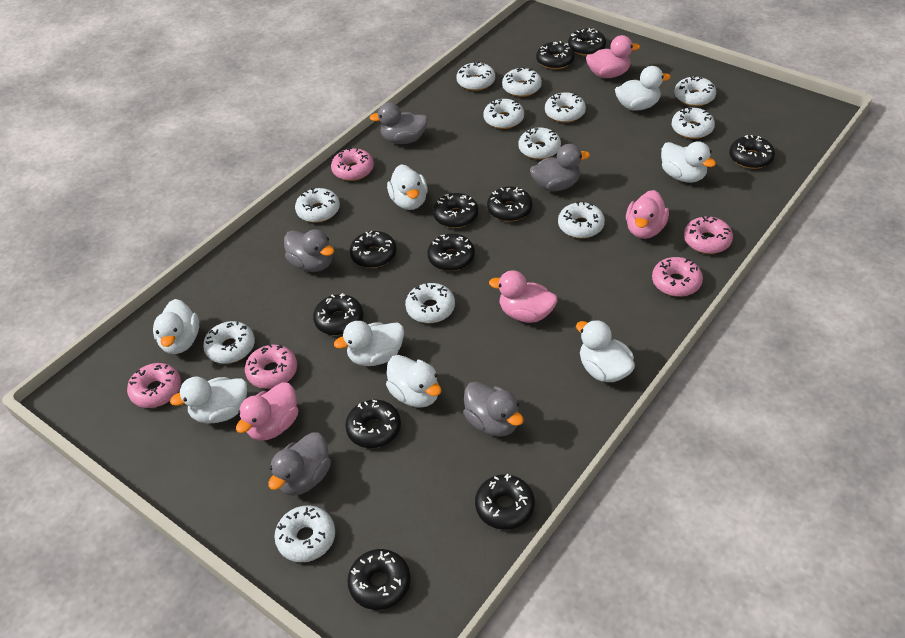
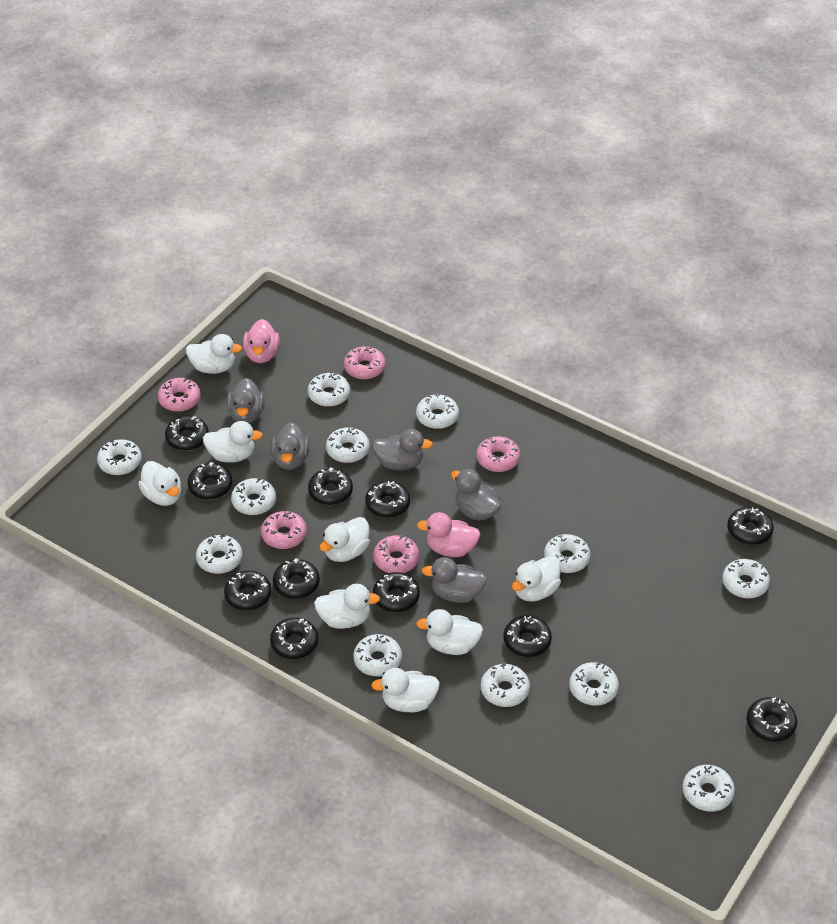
pink duck: 4 -> 2

